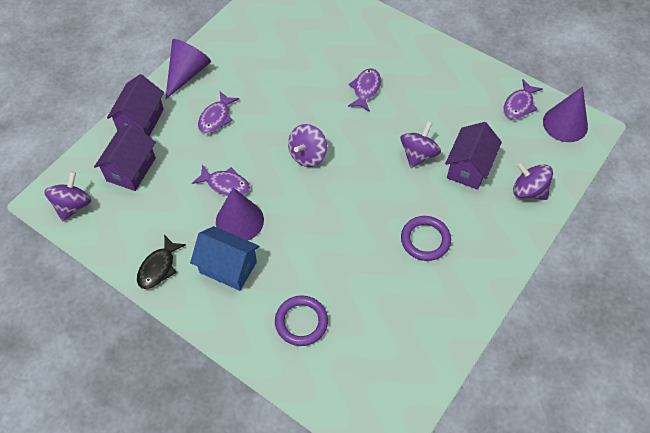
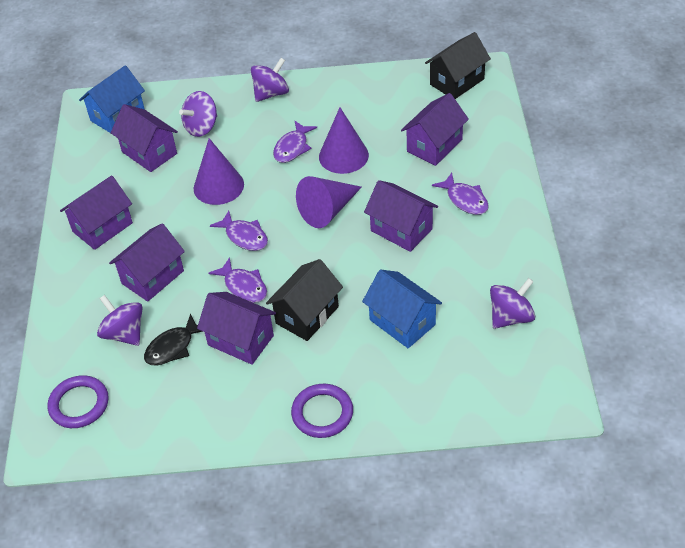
black house: 0 -> 2
blue house: 1 -> 2
purple house: 3 -> 6

